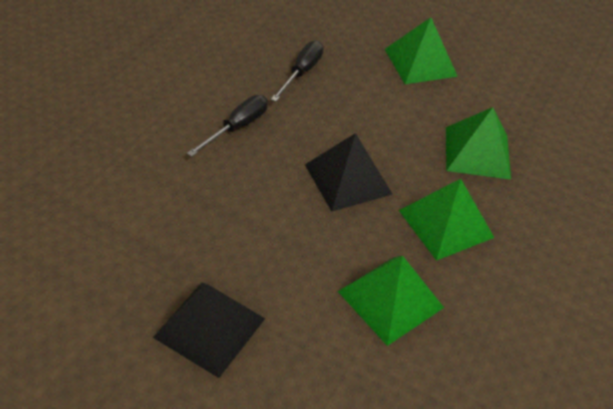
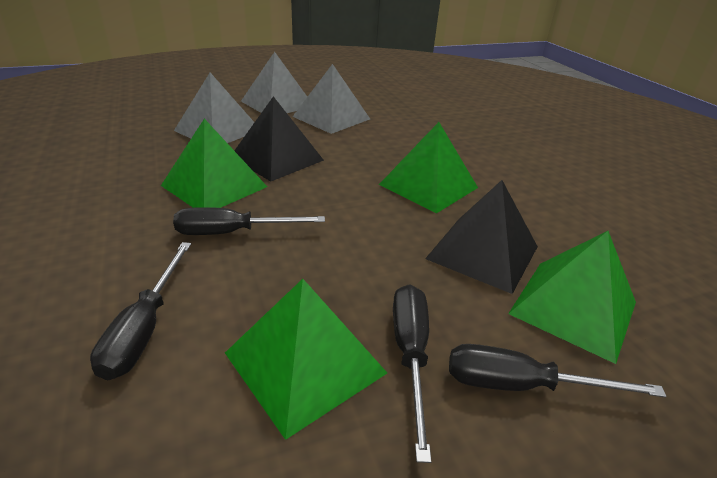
black screwdriver: 2 -> 4
grey pyramid: 0 -> 3

